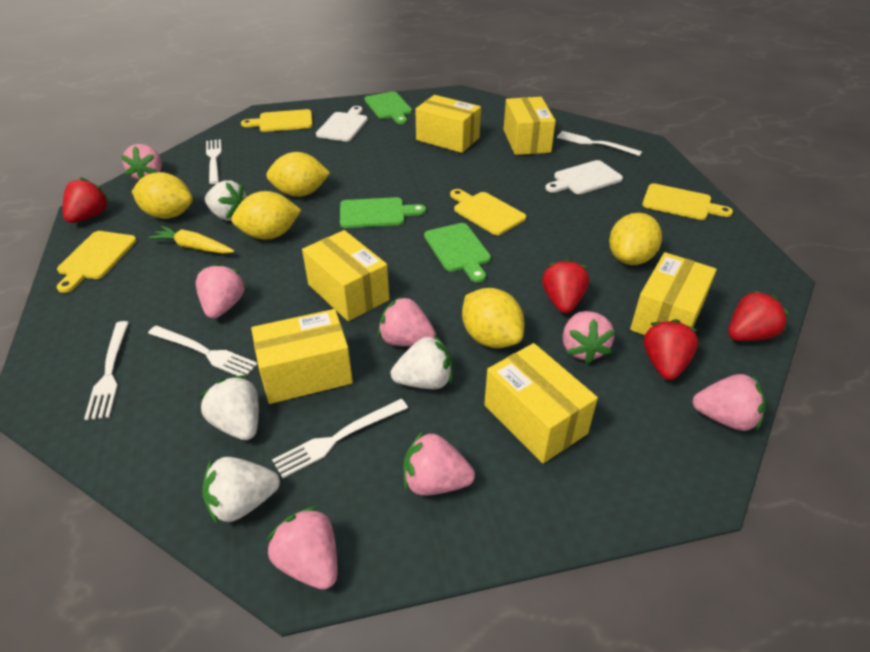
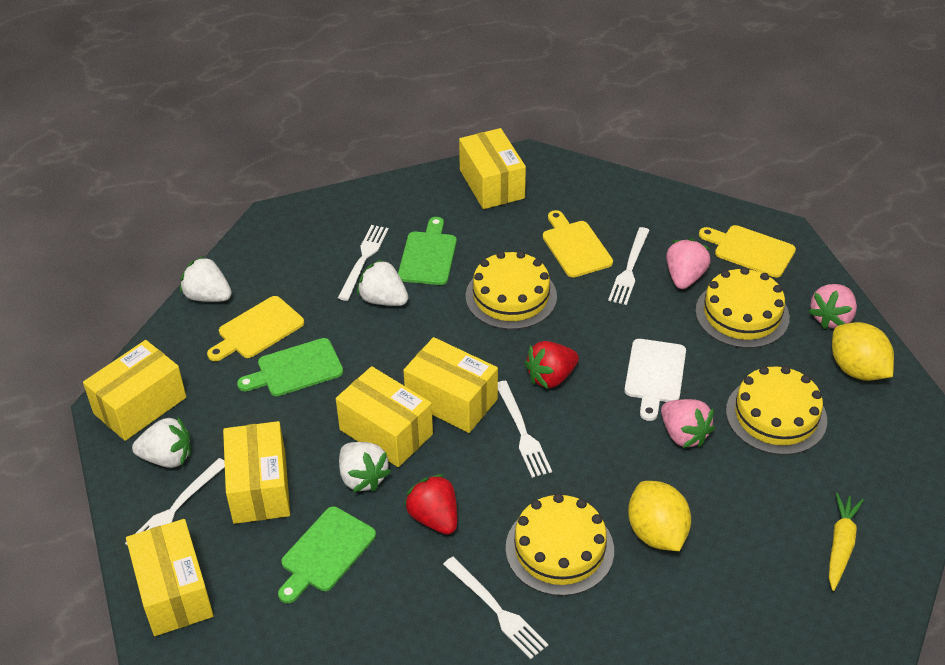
pink strawberry: 7 -> 3
red strawberry: 4 -> 2
white cutting board: 2 -> 1
yellow cake: 0 -> 4
yellow cutting board: 4 -> 3
yellow lemon: 5 -> 2

